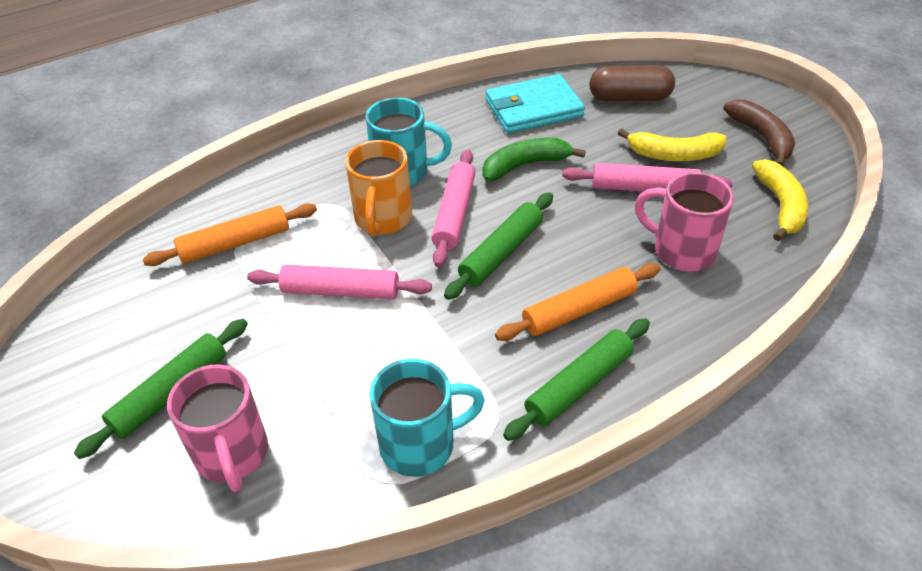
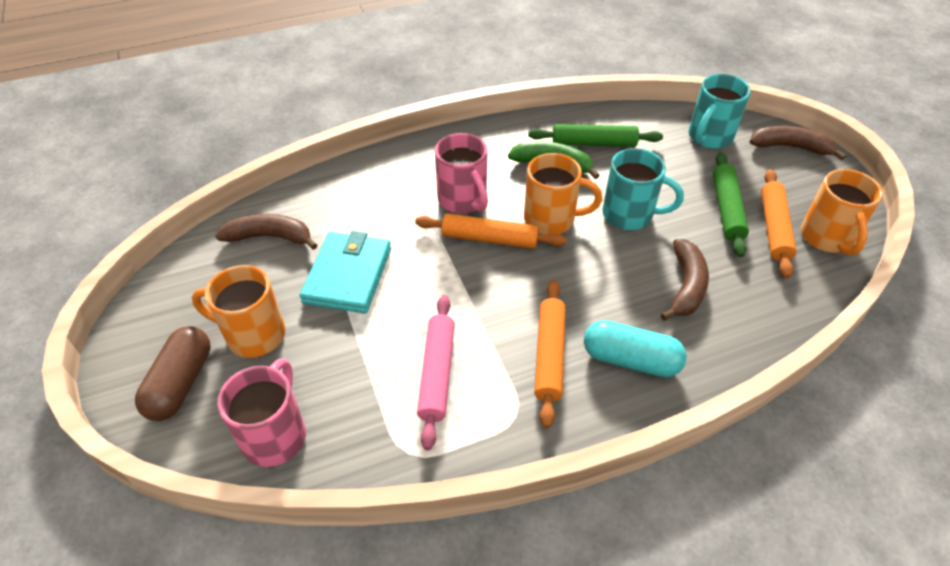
brown banana: 1 -> 3
green rolling pin: 3 -> 2
orange mug: 1 -> 3
orange rolling pin: 2 -> 3
pink rolling pin: 3 -> 1
turquoise capsule: 0 -> 1
yellow banana: 2 -> 0

